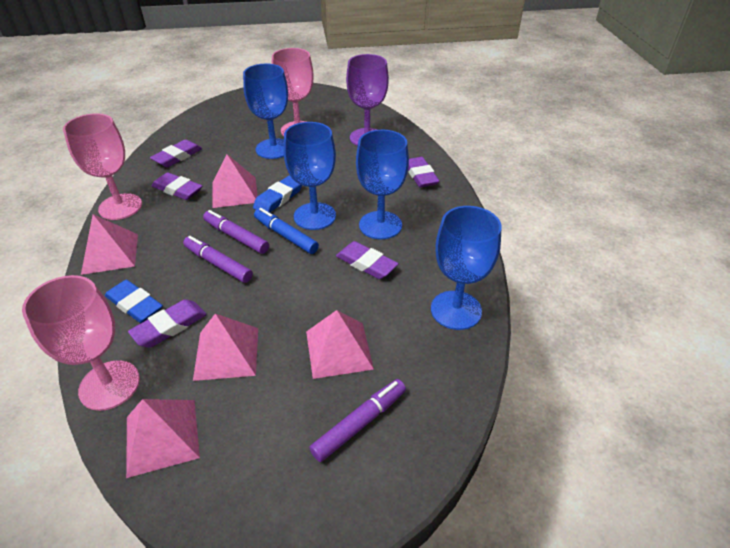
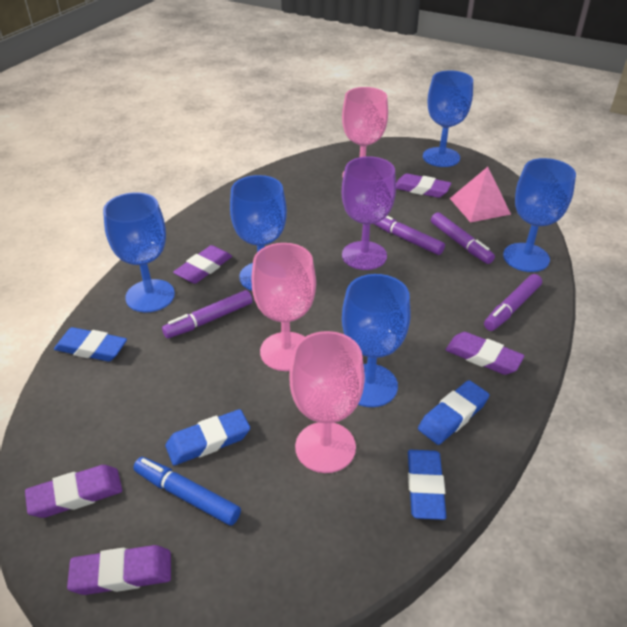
blue eraser: 2 -> 4
blue goblet: 4 -> 5
pink pyramid: 5 -> 1
purple marker: 3 -> 4

